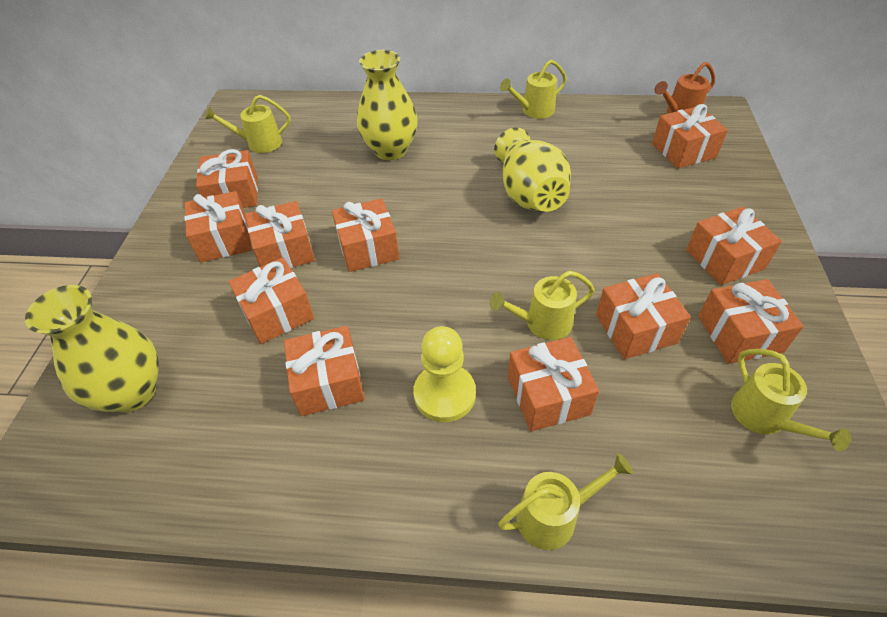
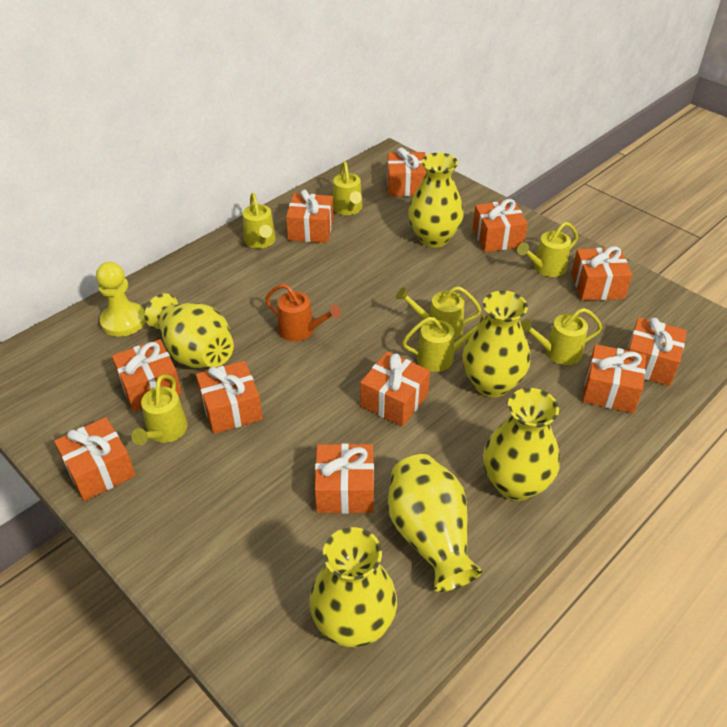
yellow vase: 3 -> 6
yellow watering can: 5 -> 7

